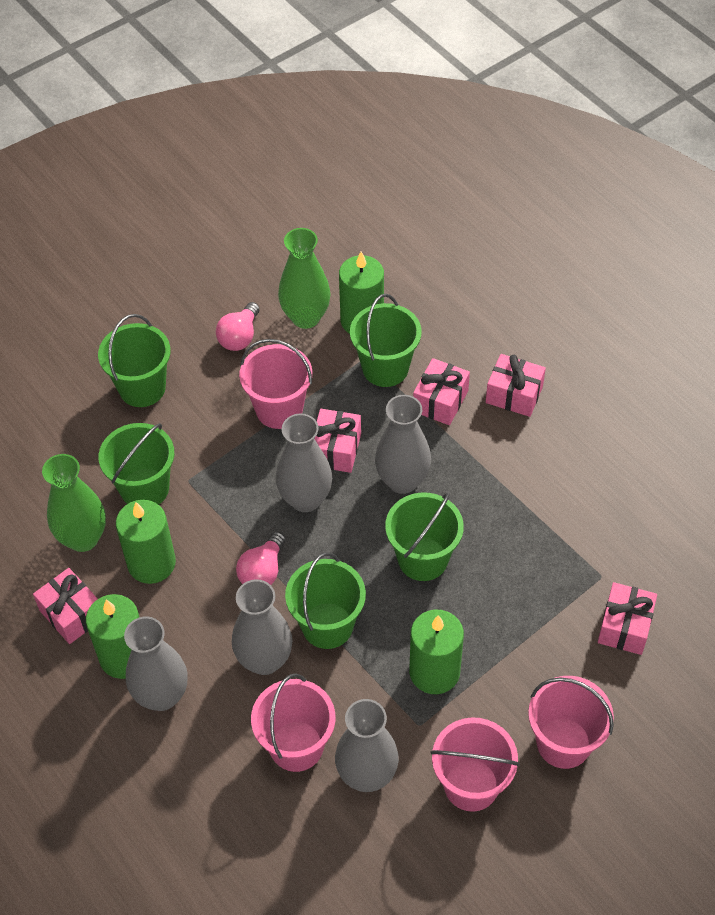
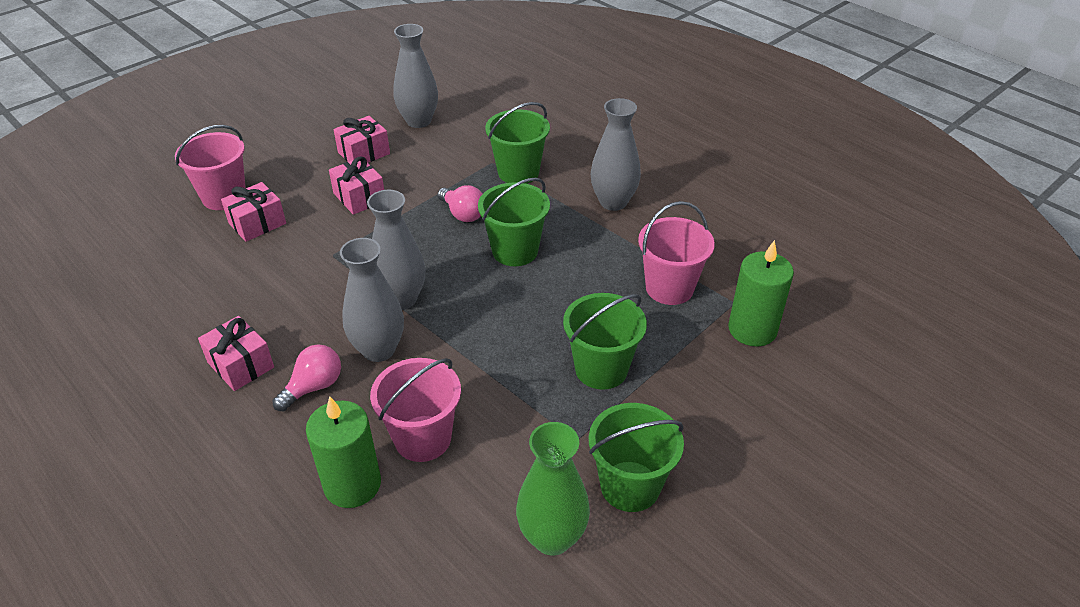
green bucket: 5 -> 4
green candle: 4 -> 2
green vase: 2 -> 1
grey vase: 5 -> 4
pink bucket: 4 -> 3
pink gift: 5 -> 4

